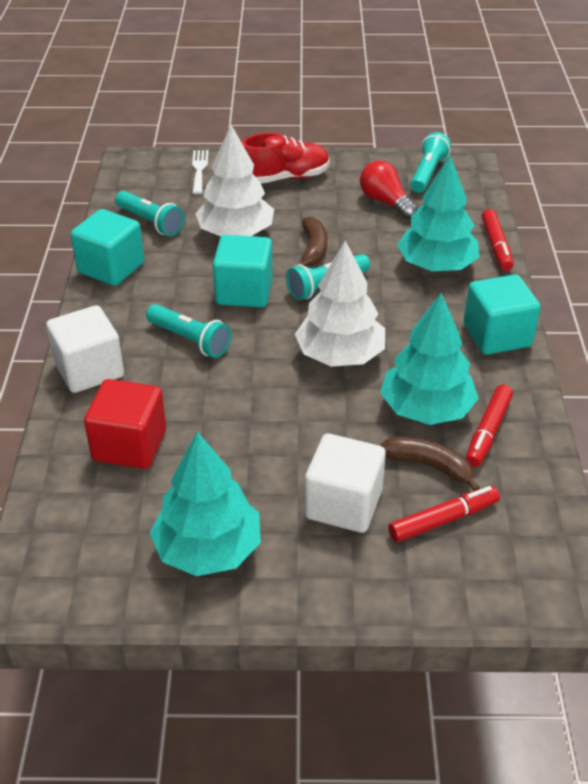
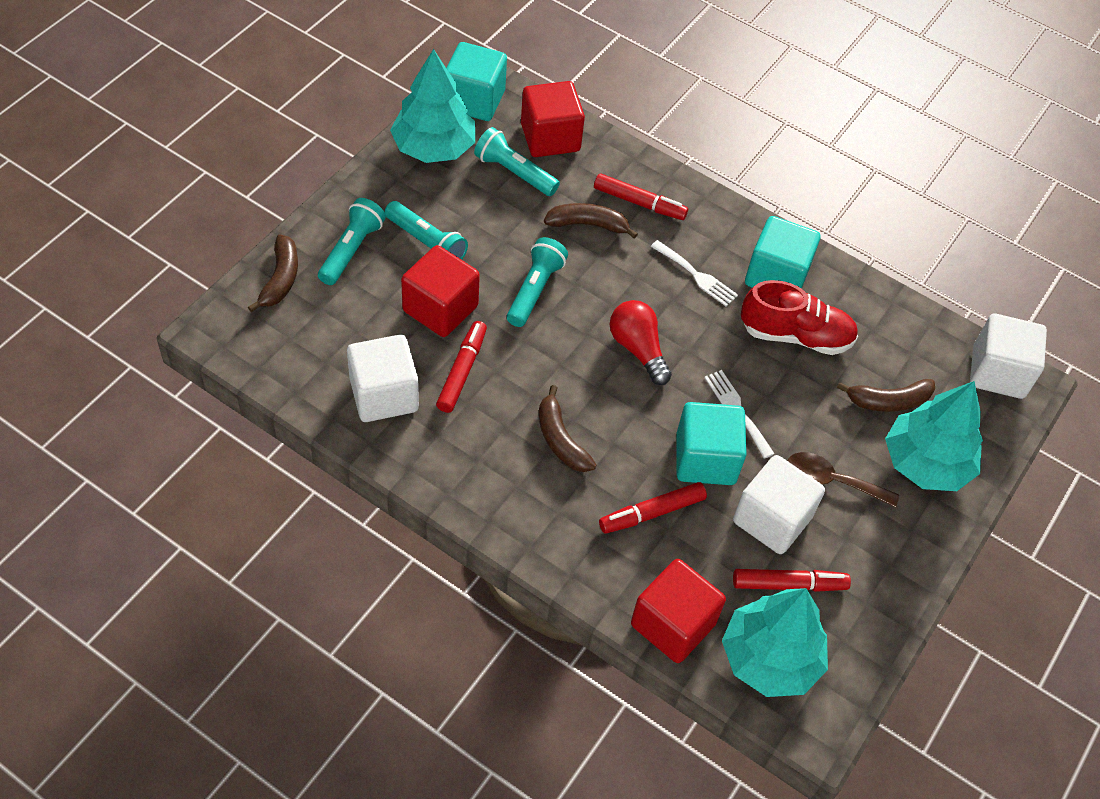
brown banana: 2 -> 4
brown spoon: 0 -> 1
red cube: 1 -> 3
red marker: 3 -> 4
white cube: 2 -> 3
white fork: 1 -> 2
white tree: 2 -> 0

